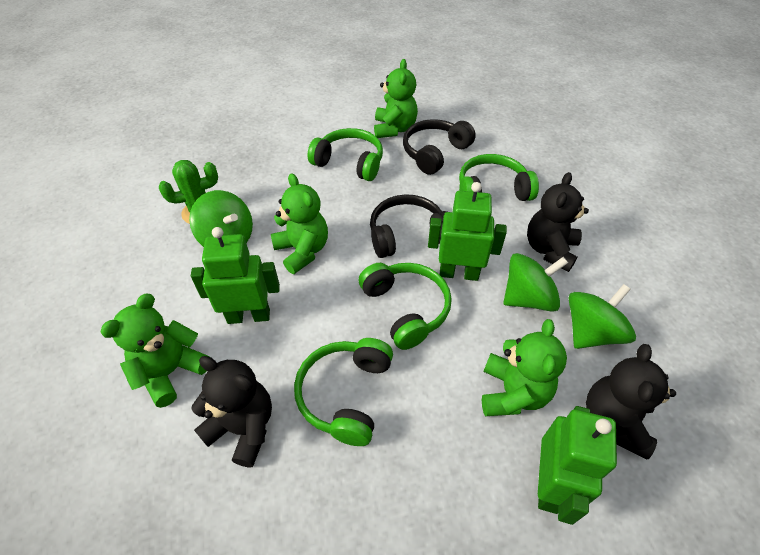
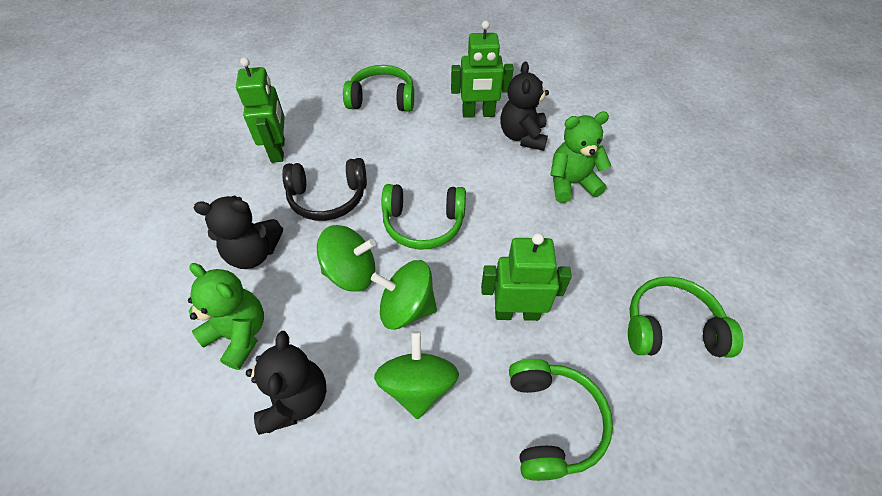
black headphones: 2 -> 1
green cactus: 1 -> 0
green teddy bear: 4 -> 2

